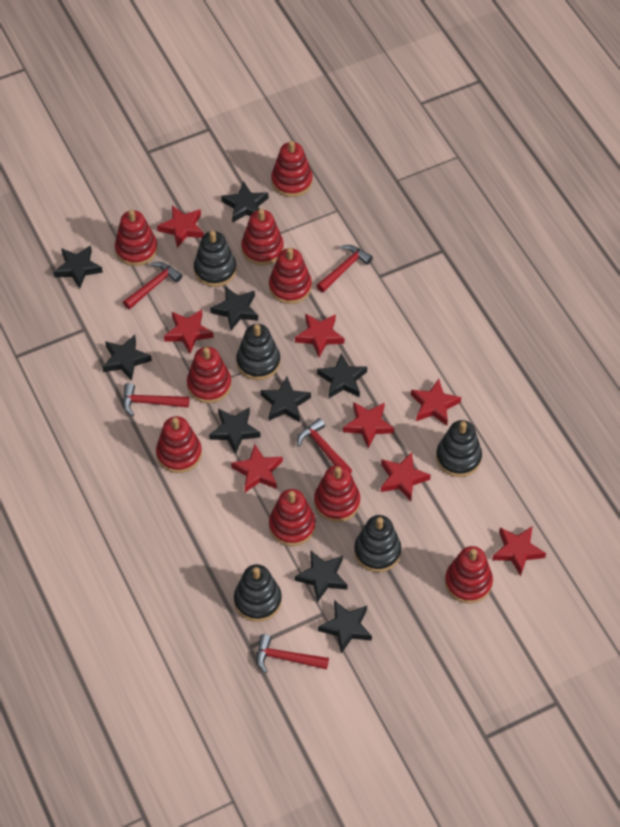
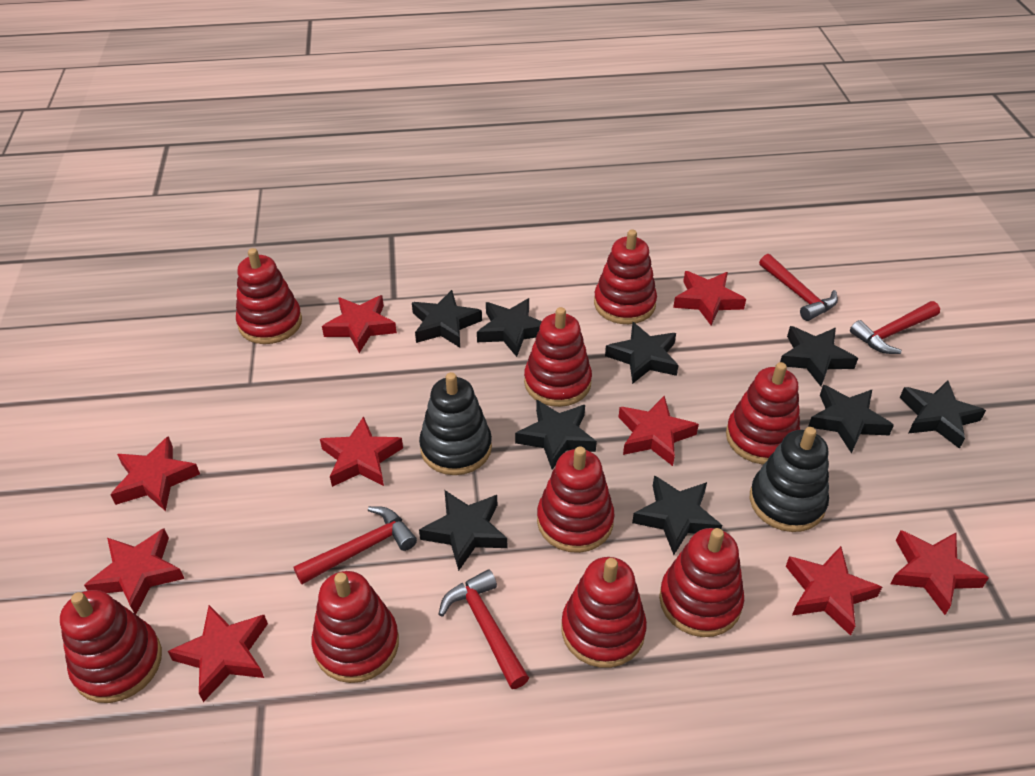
black stacking toy: 5 -> 2
red hammer: 5 -> 4
red star: 8 -> 9

